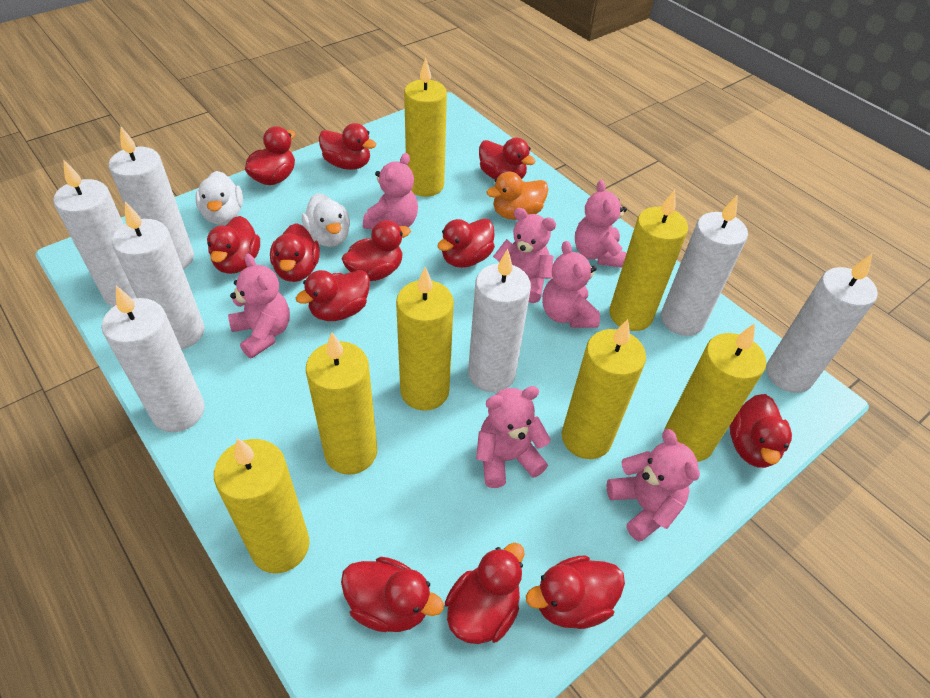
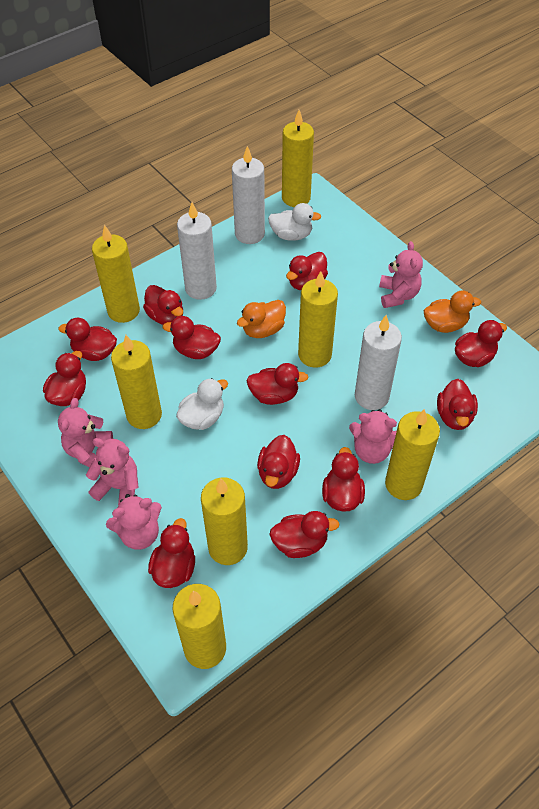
orange duck: 1 -> 2
pink teddy bear: 7 -> 5
white candle: 7 -> 3

